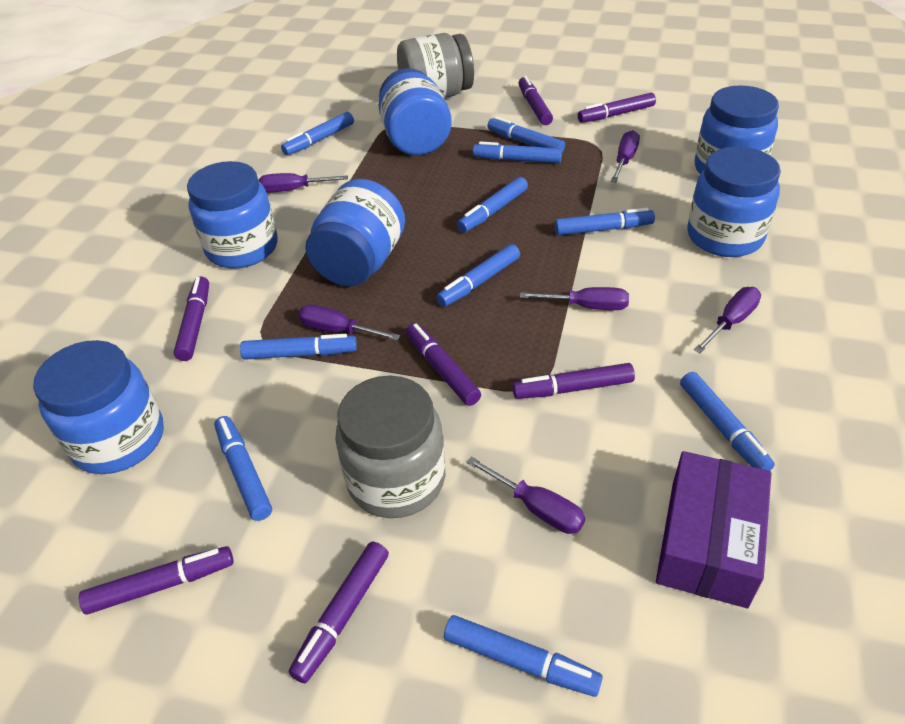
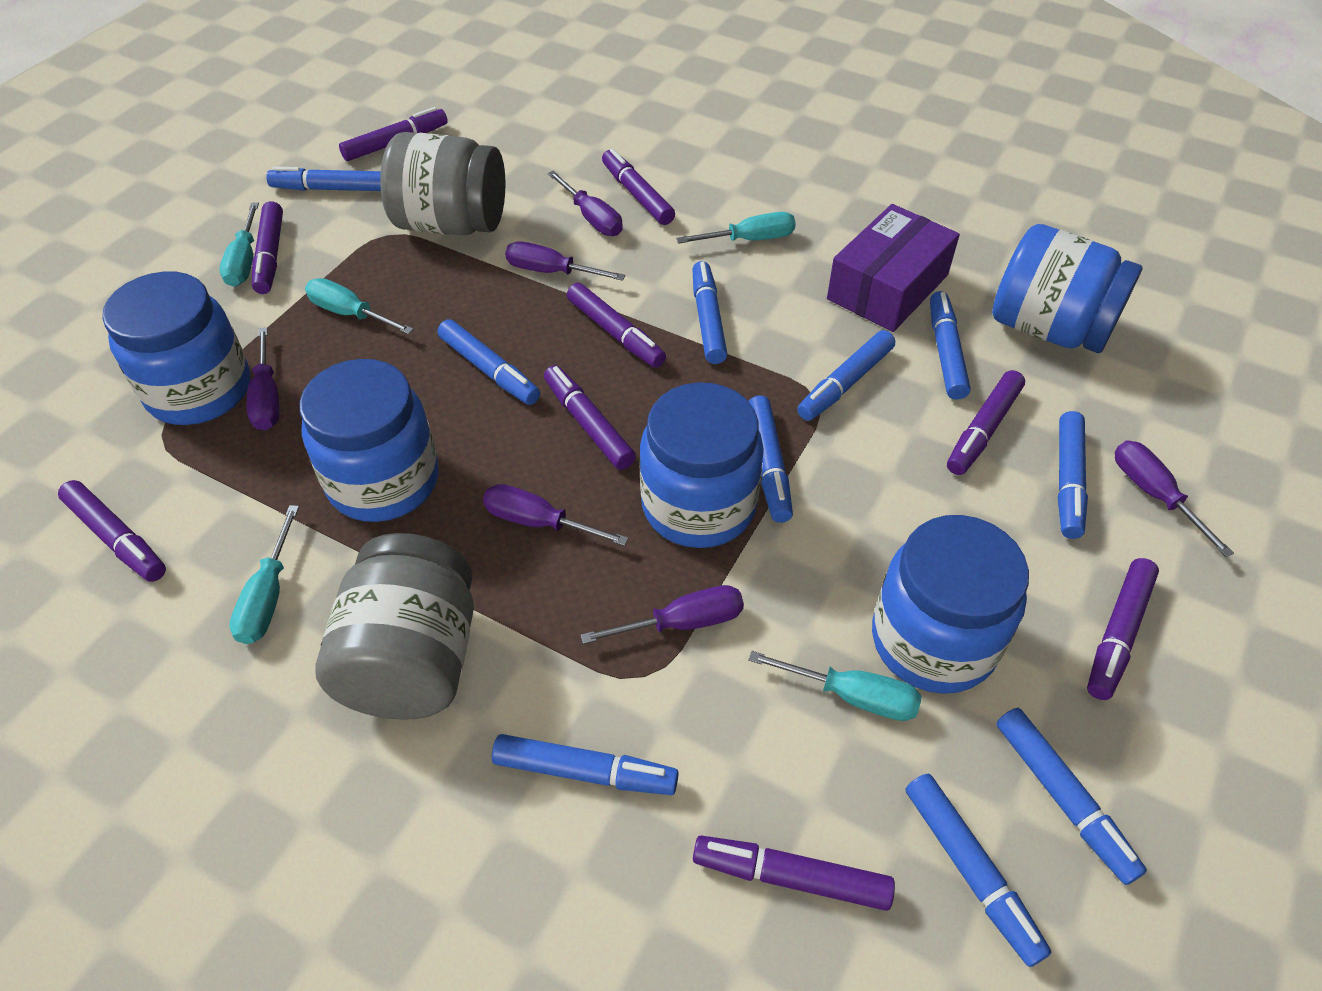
blue jar: 6 -> 5
purple marker: 7 -> 9
turquoise screwdriver: 0 -> 5

